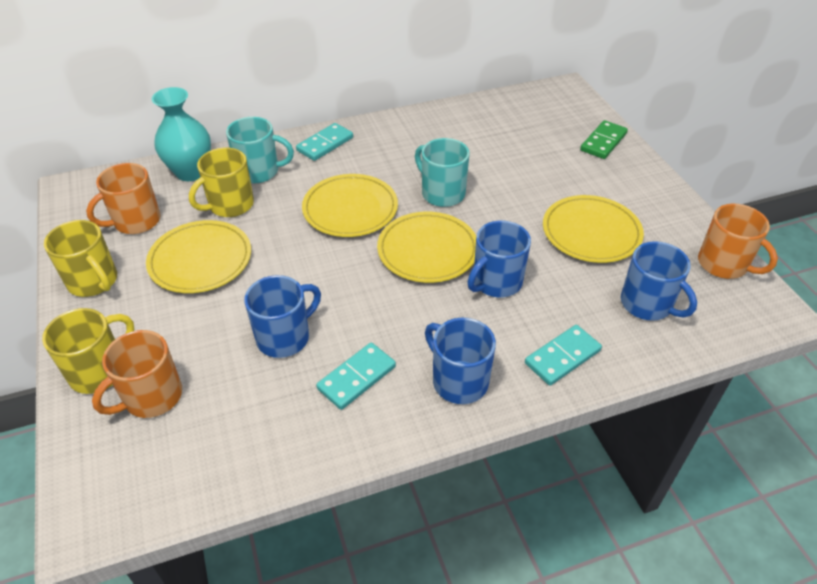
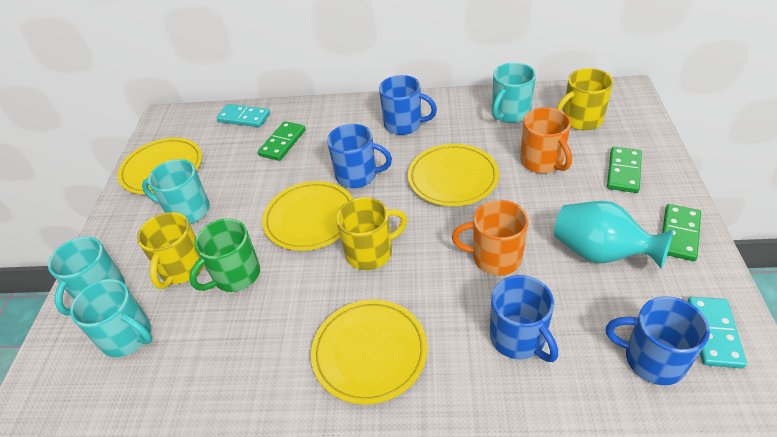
green domino: 1 -> 3
green mug: 0 -> 1
orange mug: 3 -> 2
turquoise domino: 3 -> 2
turquoise mug: 2 -> 4

